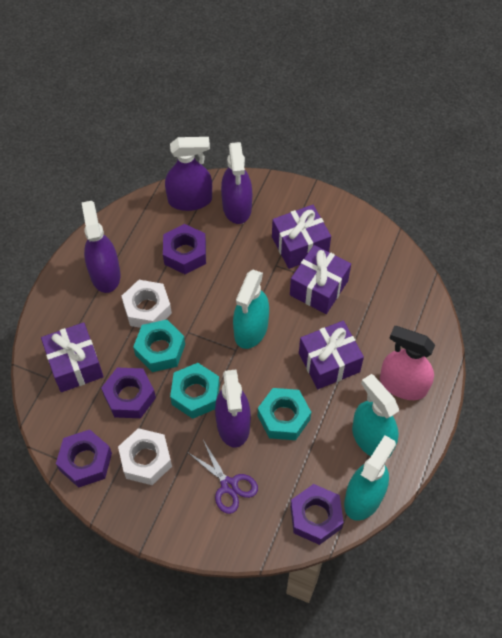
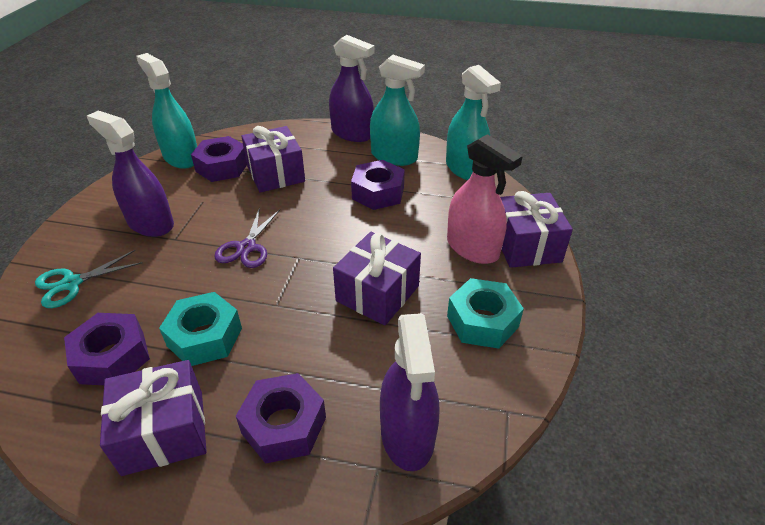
purple spray bottle: 4 -> 3
turquoise nut: 3 -> 2
turquoise scissors: 0 -> 1
white nut: 2 -> 0

